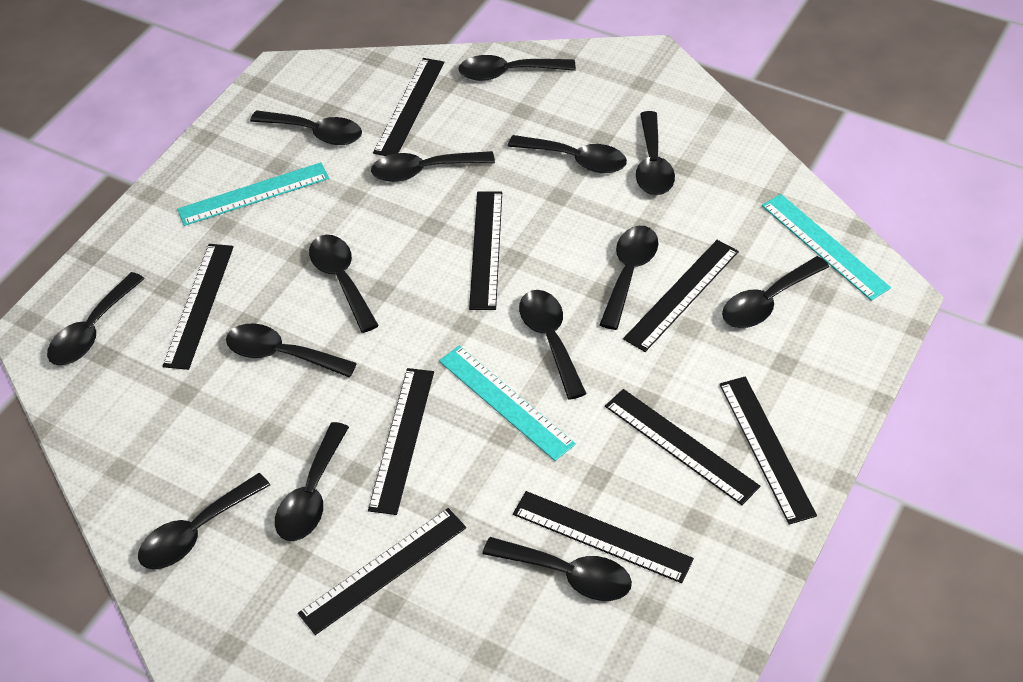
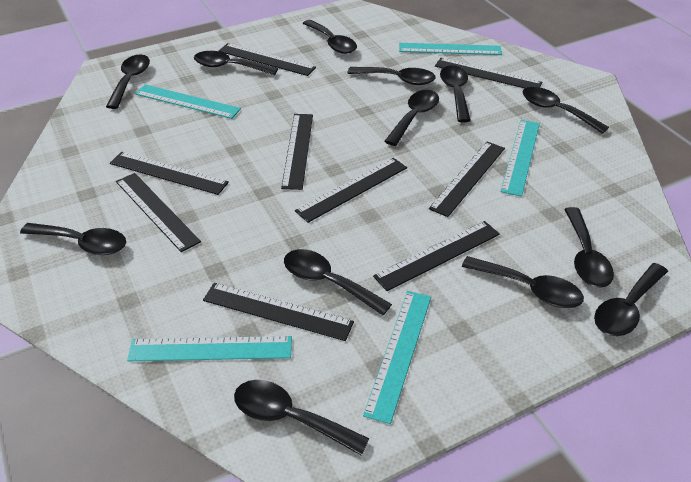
black spoon: 14 -> 13
turquoise ruler: 3 -> 5

